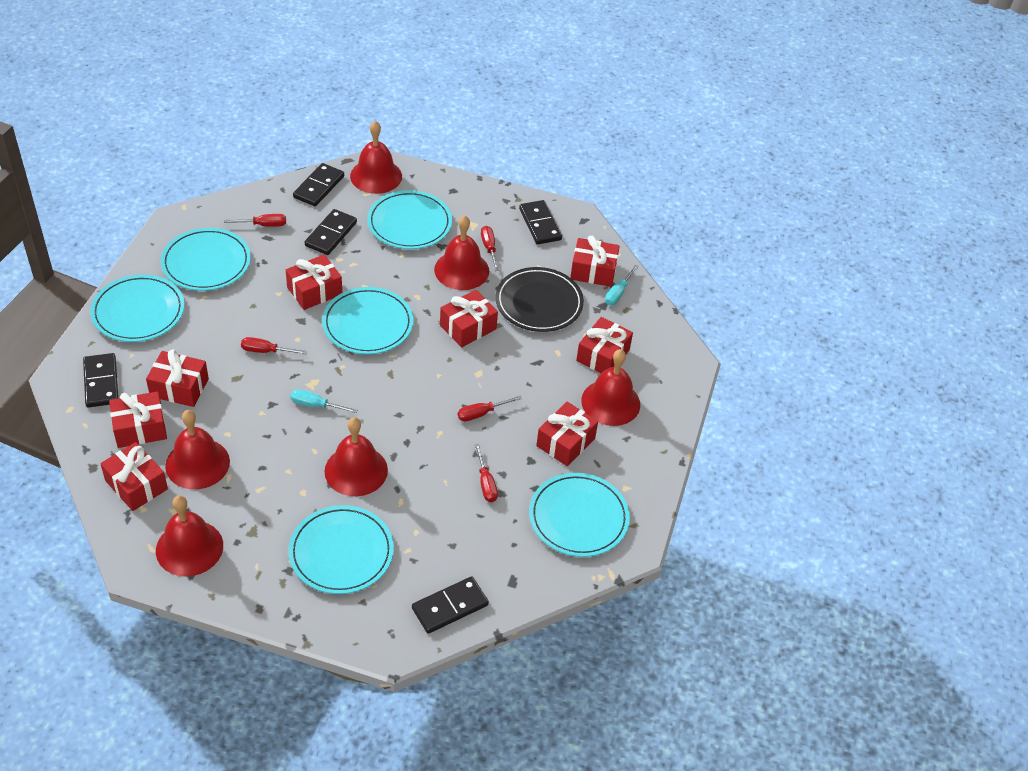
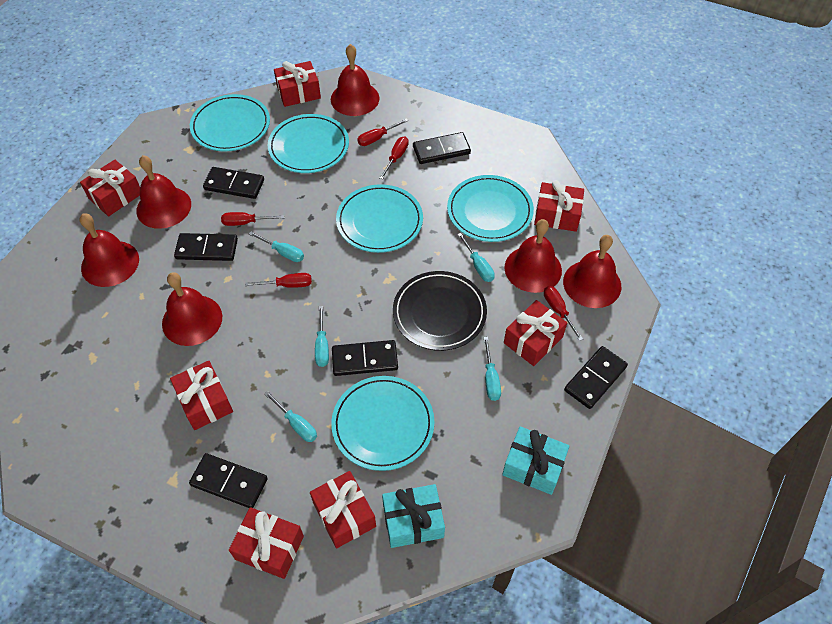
black domino: 5 -> 6
red gift: 8 -> 7
turquoise gift: 0 -> 2
turquoise plate: 6 -> 5
turquoise screwdriver: 2 -> 5

